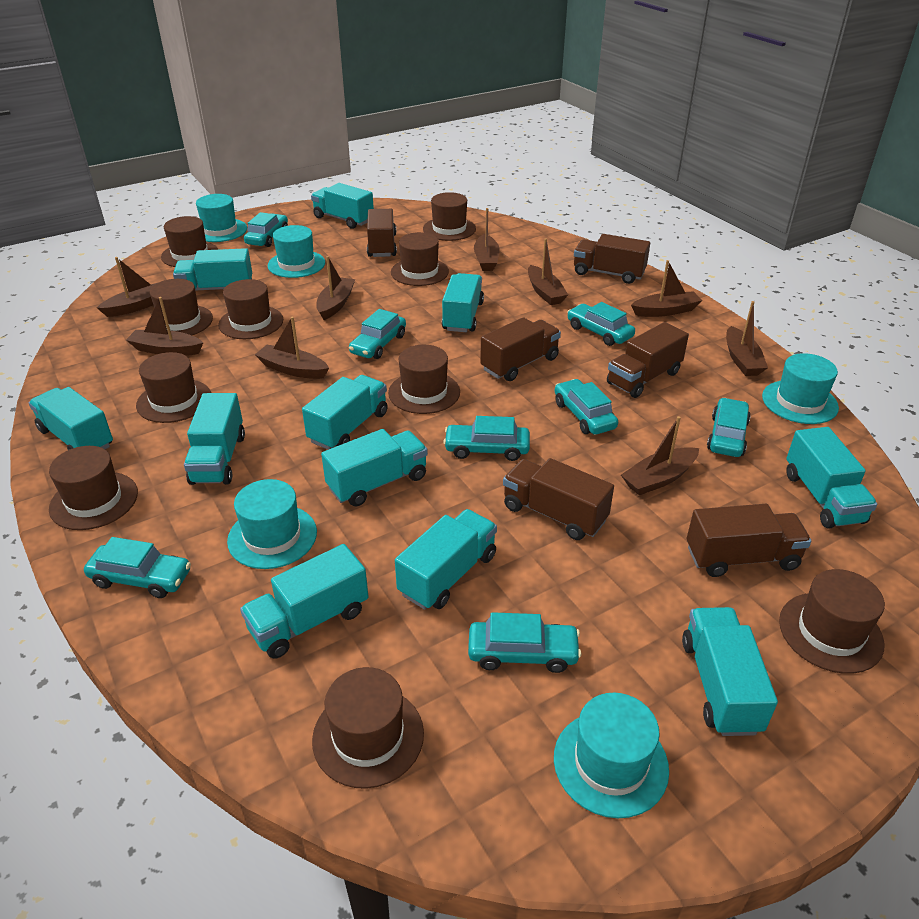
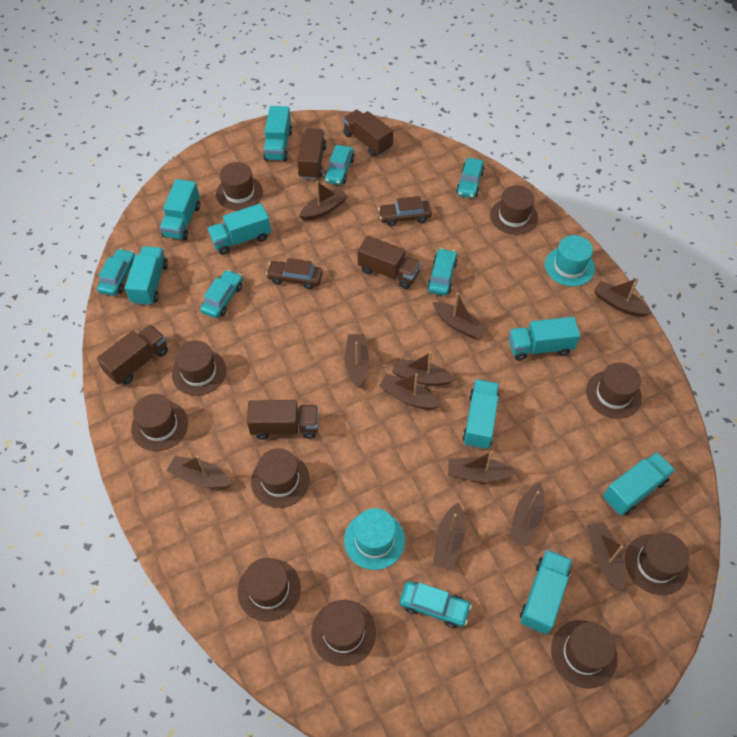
brown boat: 9 -> 11
brown car: 0 -> 2
brown truck: 6 -> 5
turquoise car: 8 -> 6
turquoise hat: 5 -> 2
turquoise truck: 11 -> 8

